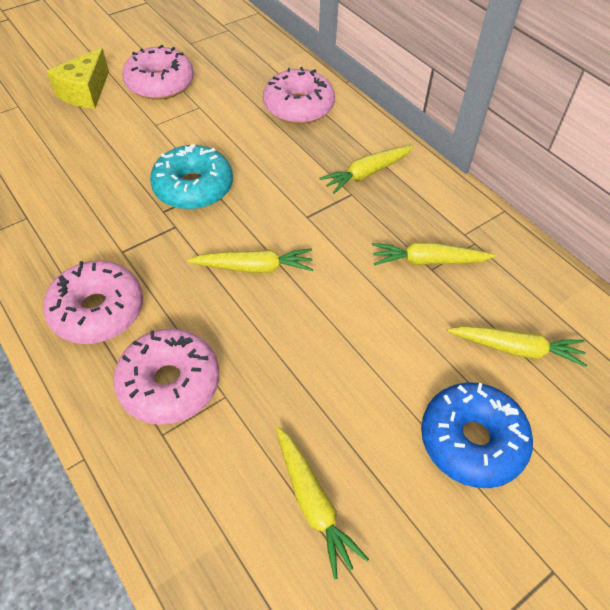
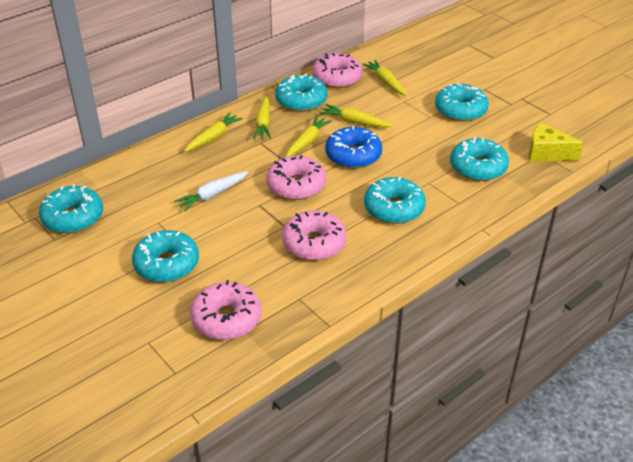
turquoise donut: 1 -> 6
white carrot: 0 -> 1

